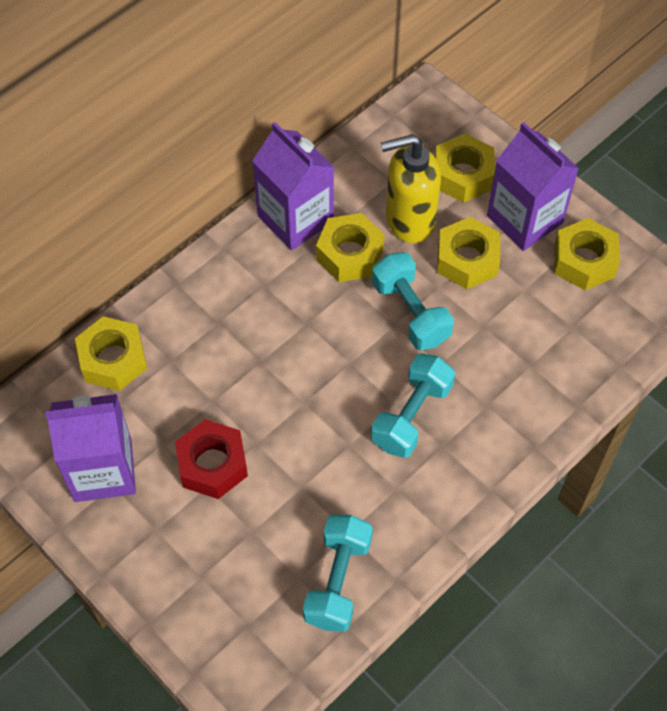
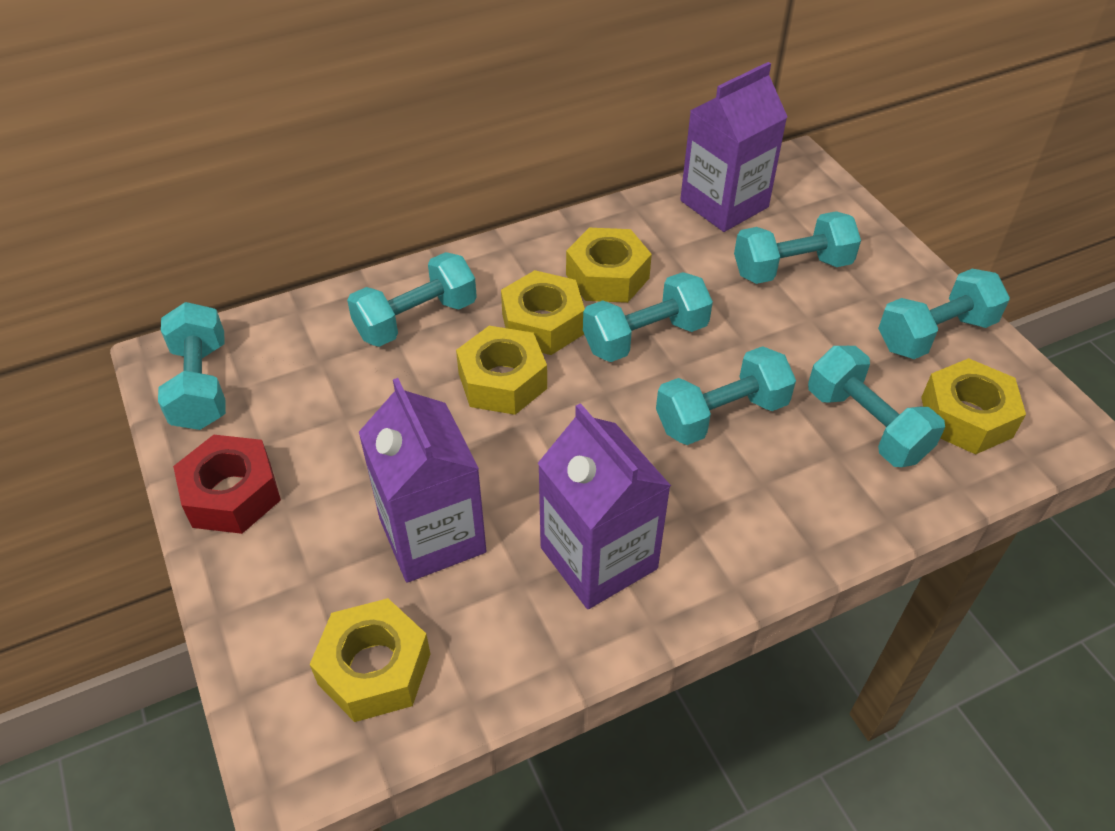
turquoise dumbbell: 3 -> 7
yellow soap dispenser: 1 -> 0

